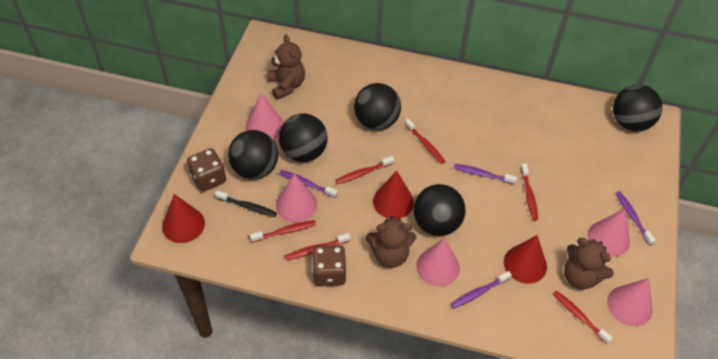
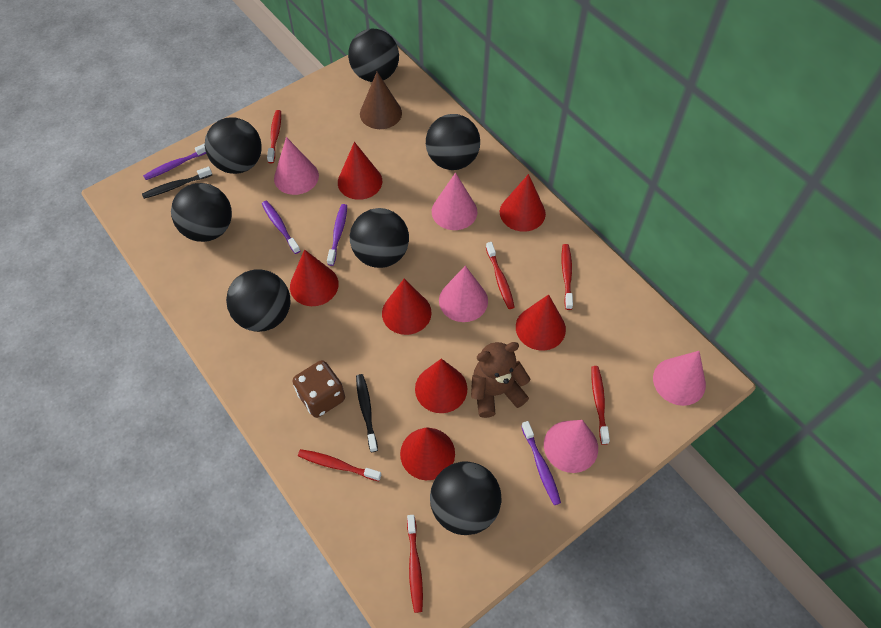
black ball: 5 -> 7
black toothbrush: 1 -> 2
brown cone: 0 -> 1
brown dice: 2 -> 1
brown teddy bear: 3 -> 1
red cone: 3 -> 7

